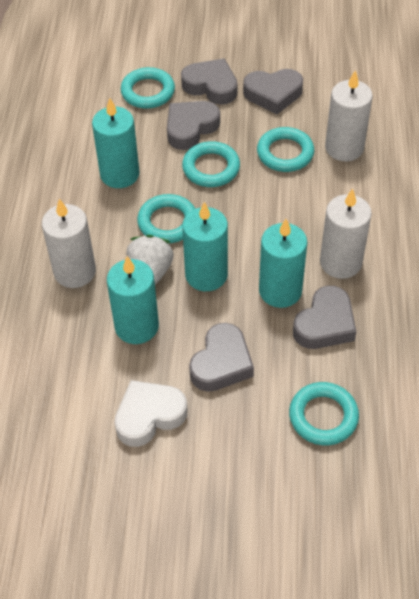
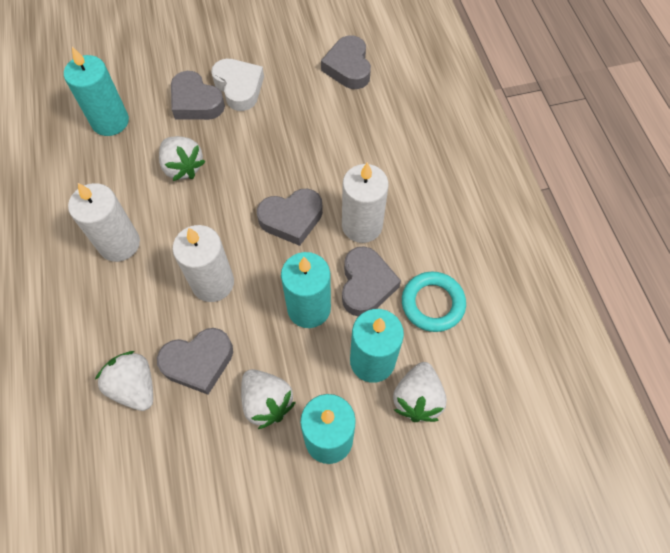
turquoise ring: 5 -> 1
white strawberry: 1 -> 4

